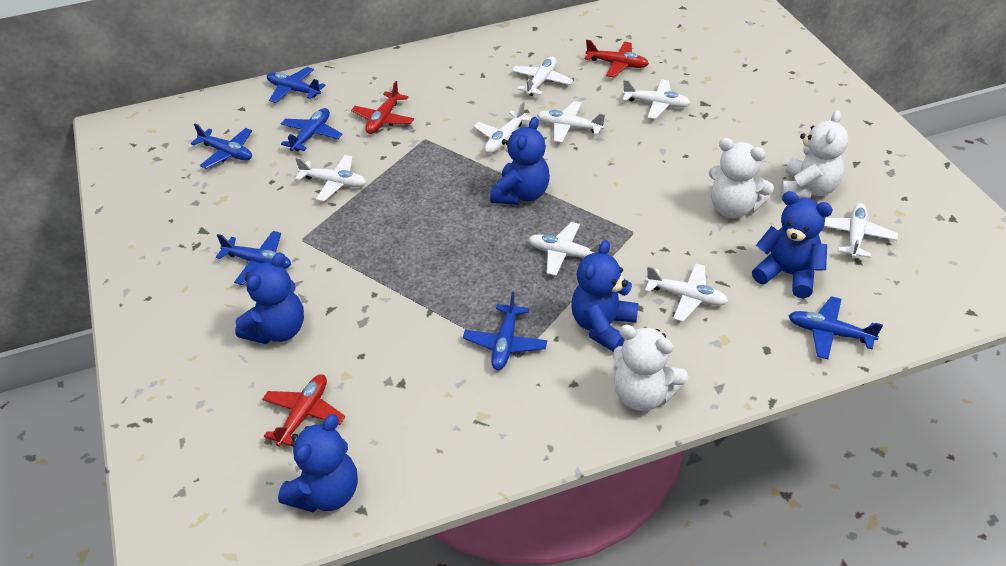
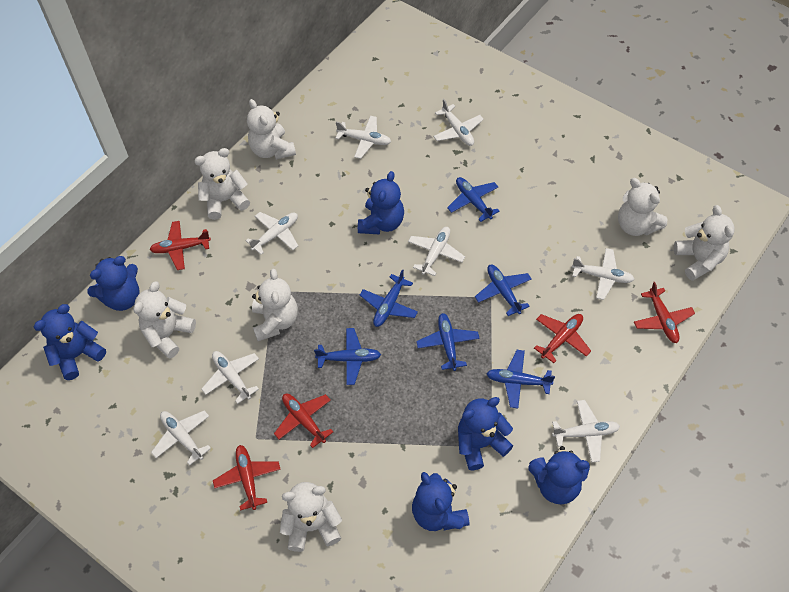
blue teddy bear: 5 -> 6
red plane: 3 -> 5
white teddy bear: 3 -> 7

